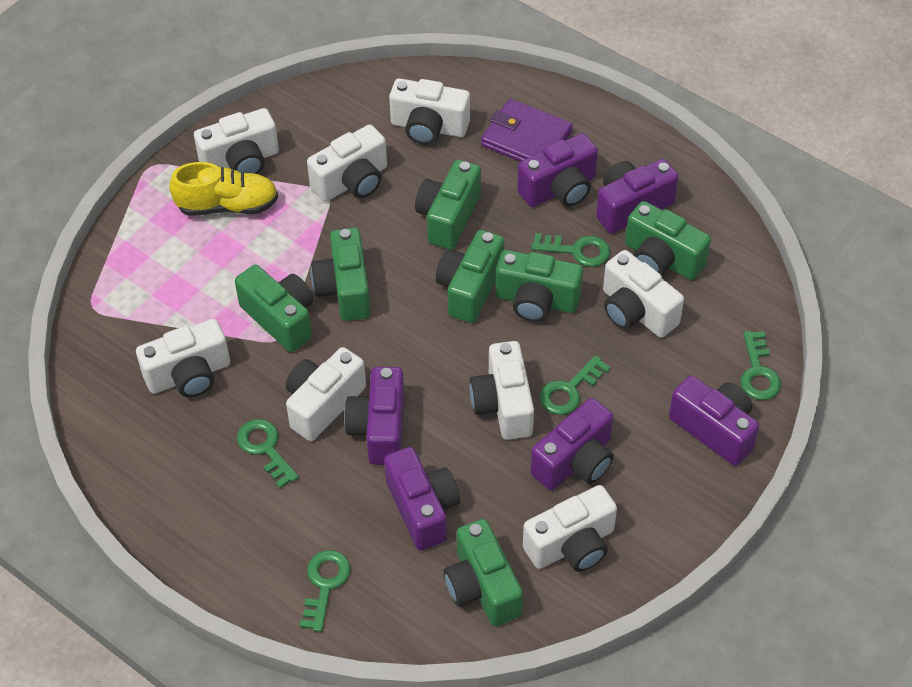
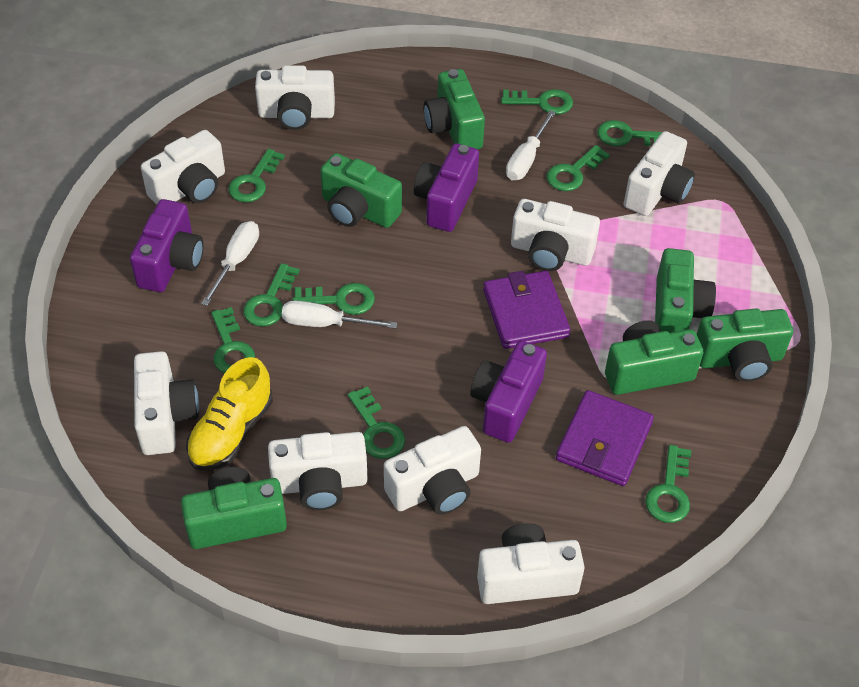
green camera: 7 -> 6
green key: 5 -> 9
purple camera: 6 -> 3
purple wallet: 1 -> 2
white screwdriver: 0 -> 3

